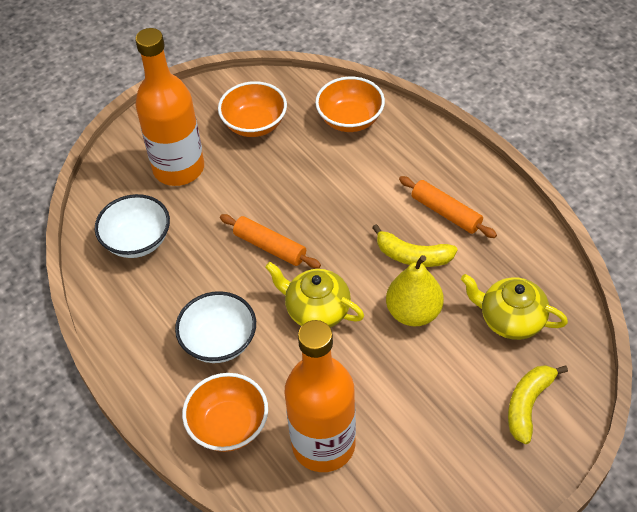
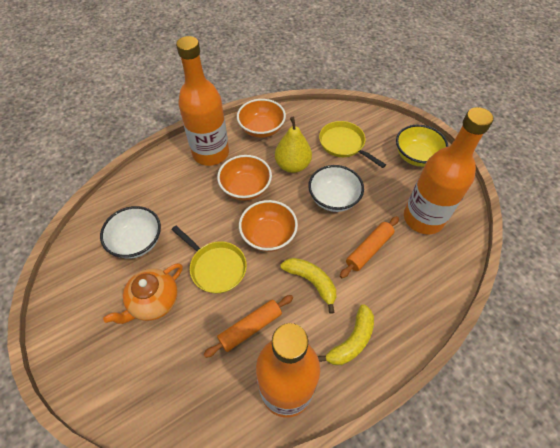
orange bottle: 2 -> 3
orange teapot: 0 -> 1
yellow bowl: 0 -> 1
yellow pan: 0 -> 2
yellow teapot: 2 -> 0

